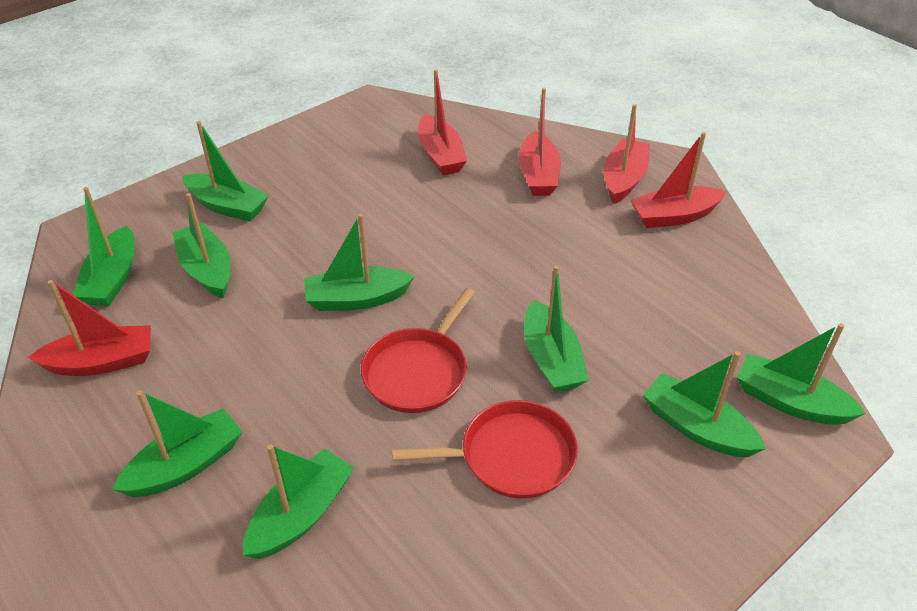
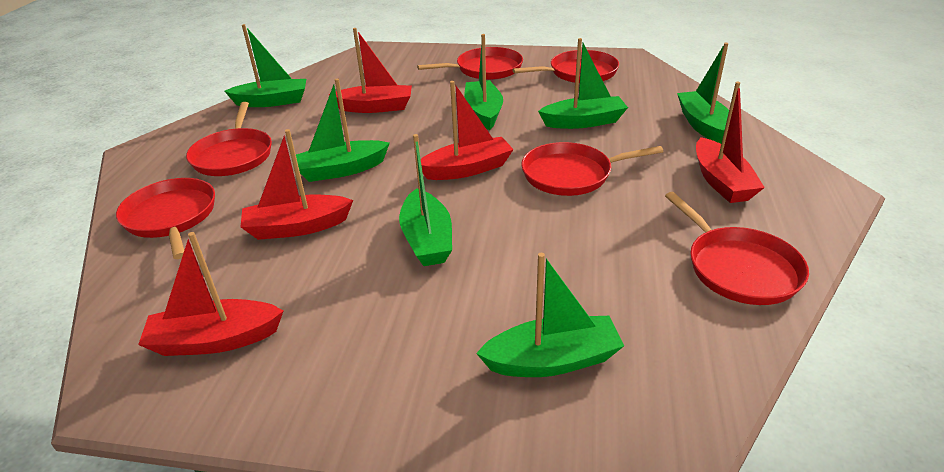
green boat: 9 -> 7
red pan: 2 -> 6

